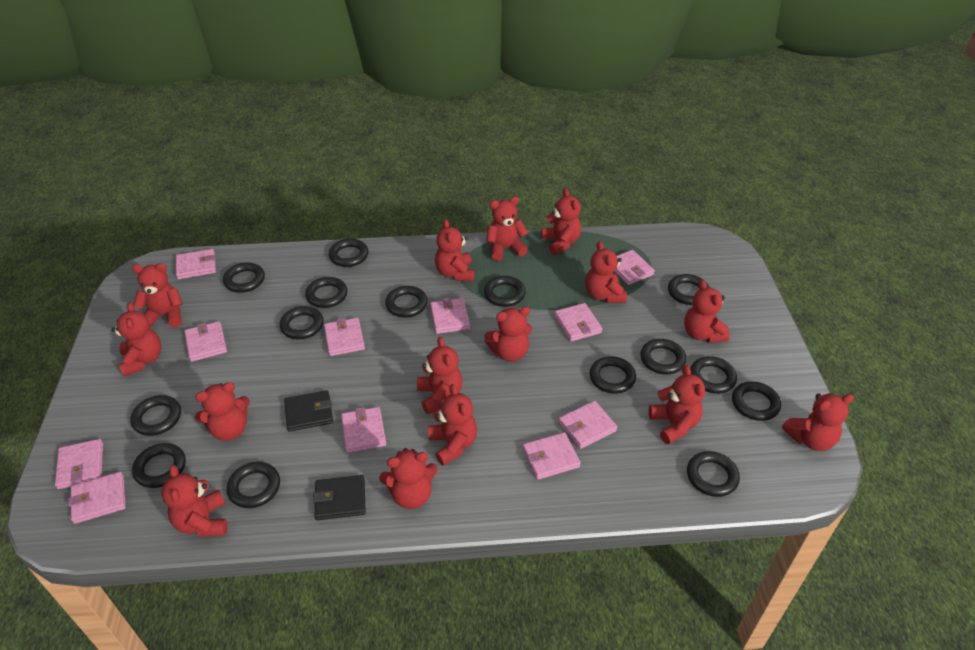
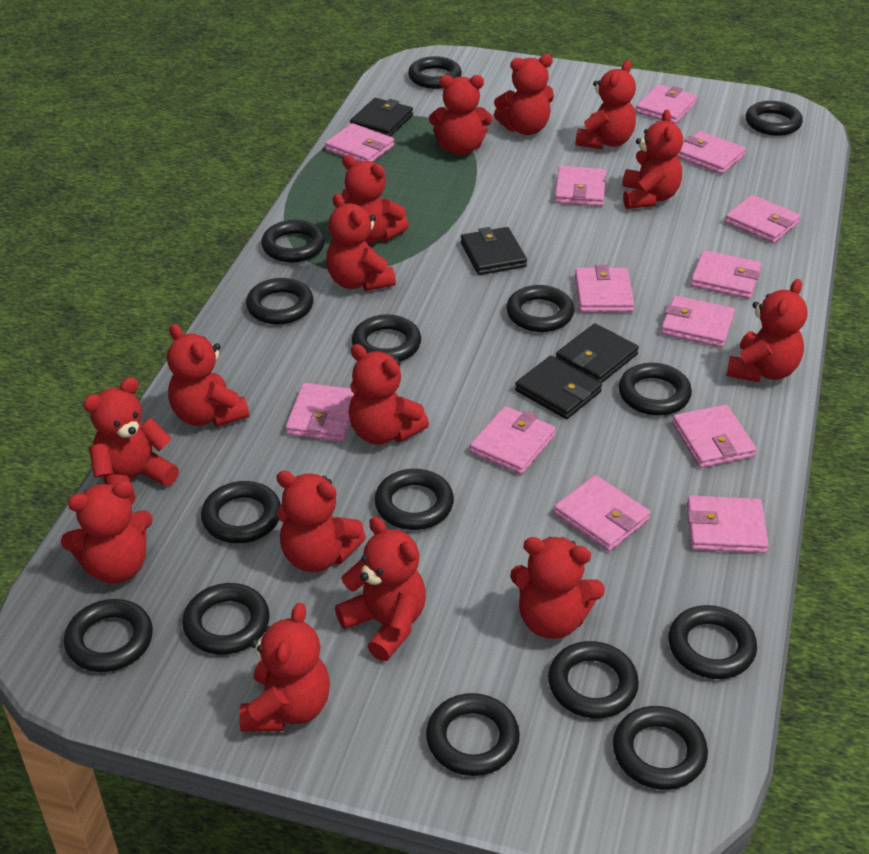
black wallet: 2 -> 4
pink wallet: 11 -> 13

